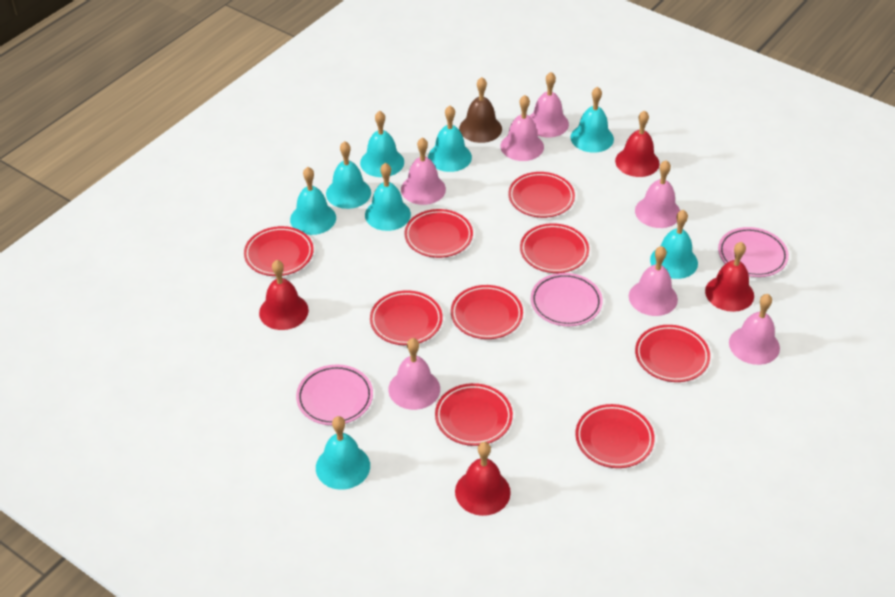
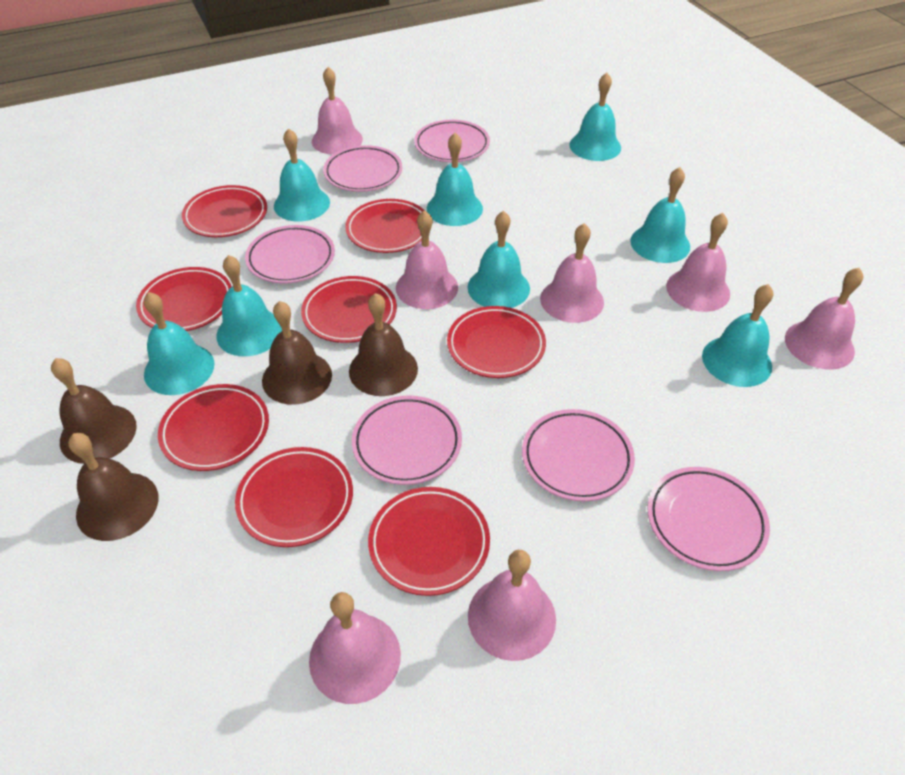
brown bell: 1 -> 4
pink plate: 3 -> 6
red bell: 4 -> 0
red plate: 9 -> 8

